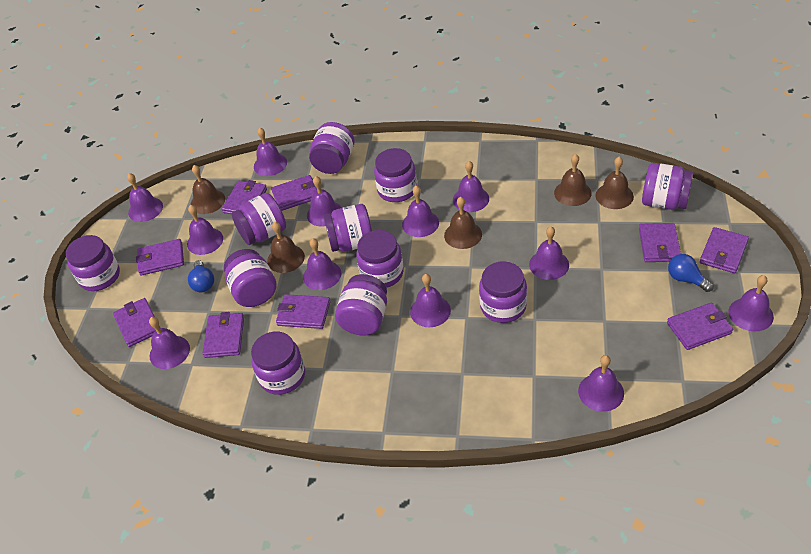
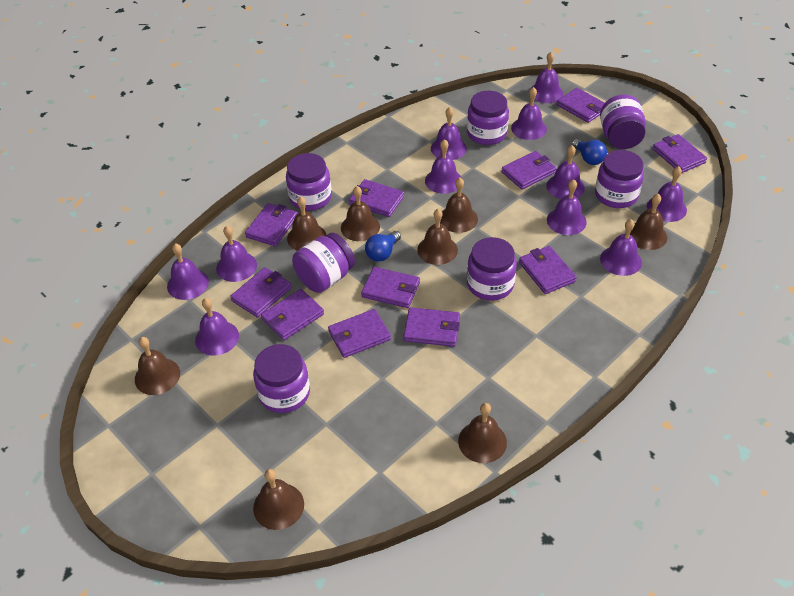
brown bell: 5 -> 8
purple bell: 12 -> 11
purple jar: 11 -> 7
purple wallet: 9 -> 11

